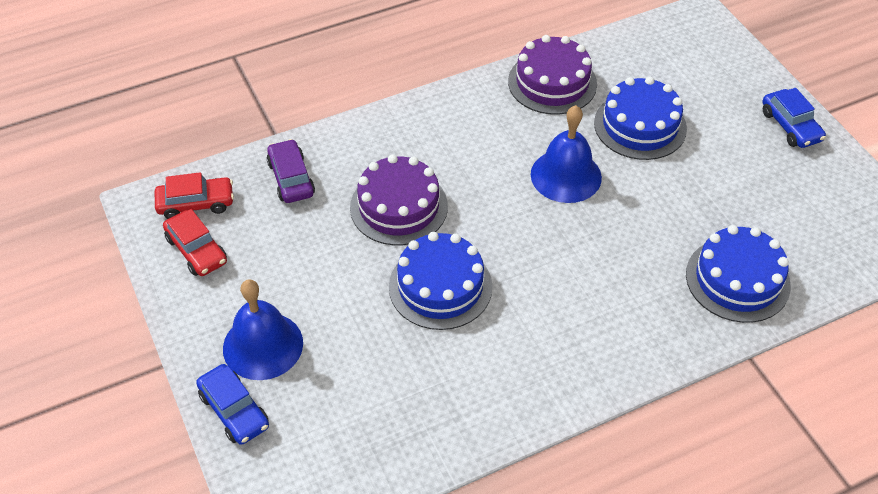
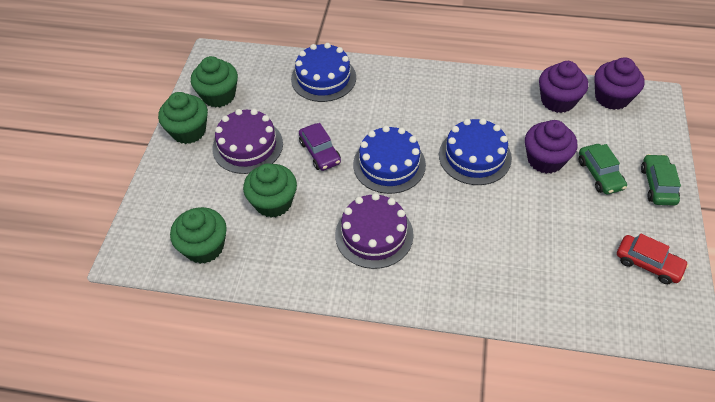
blue bell: 2 -> 0
blue car: 2 -> 0
green car: 0 -> 2
green cupcake: 0 -> 4
purple cupcake: 0 -> 3
red car: 2 -> 1

